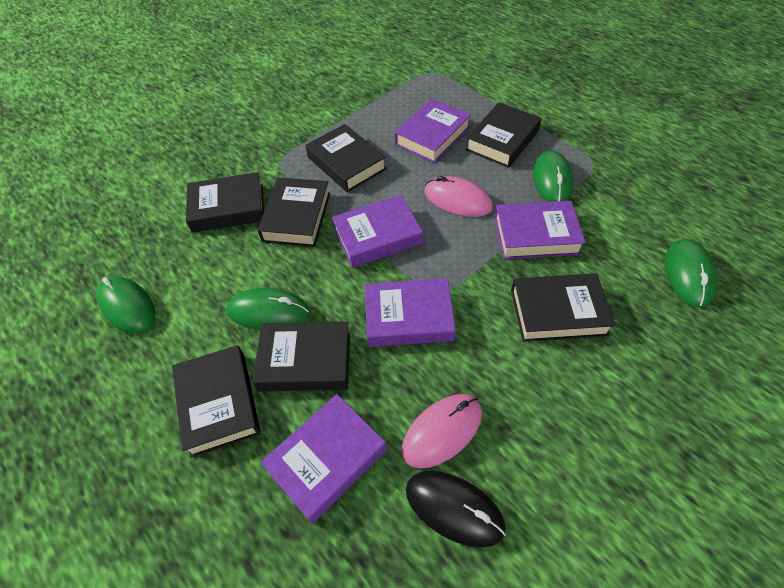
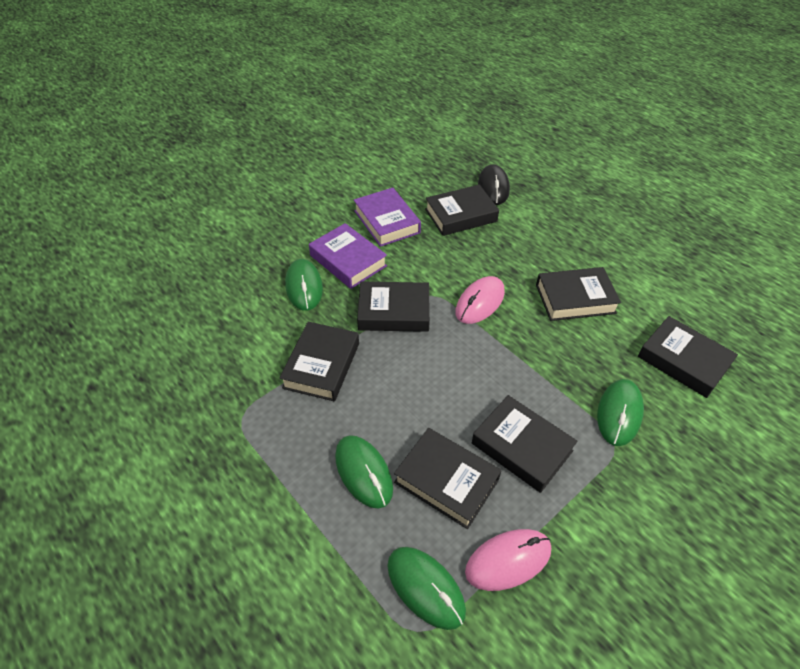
purple book: 5 -> 2

